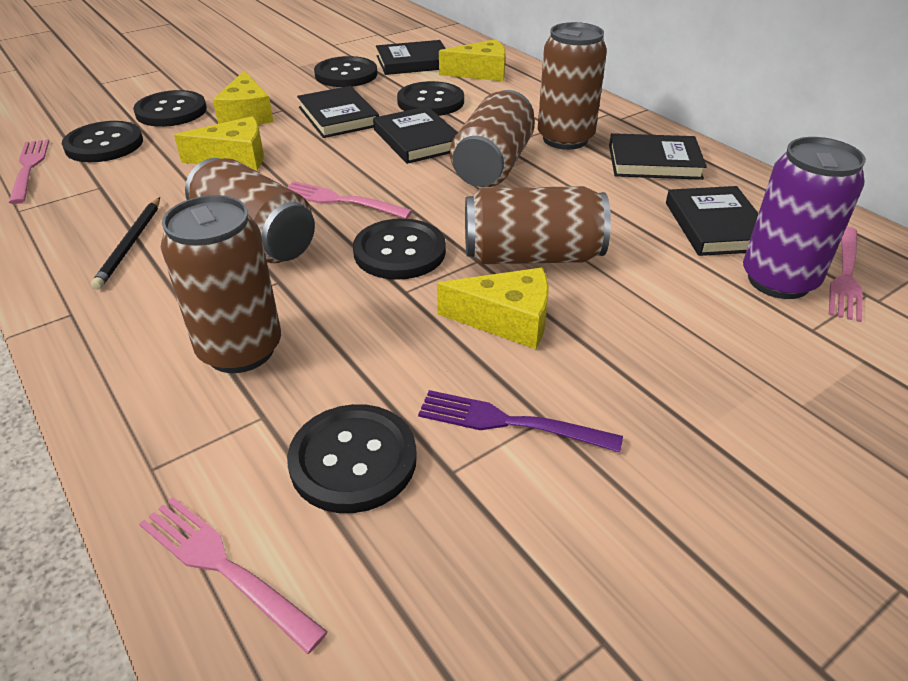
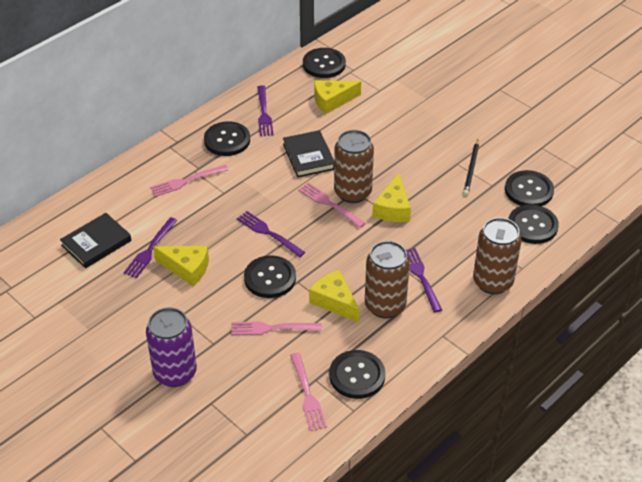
black book: 5 -> 2
brown can: 5 -> 3
purple fork: 1 -> 4

